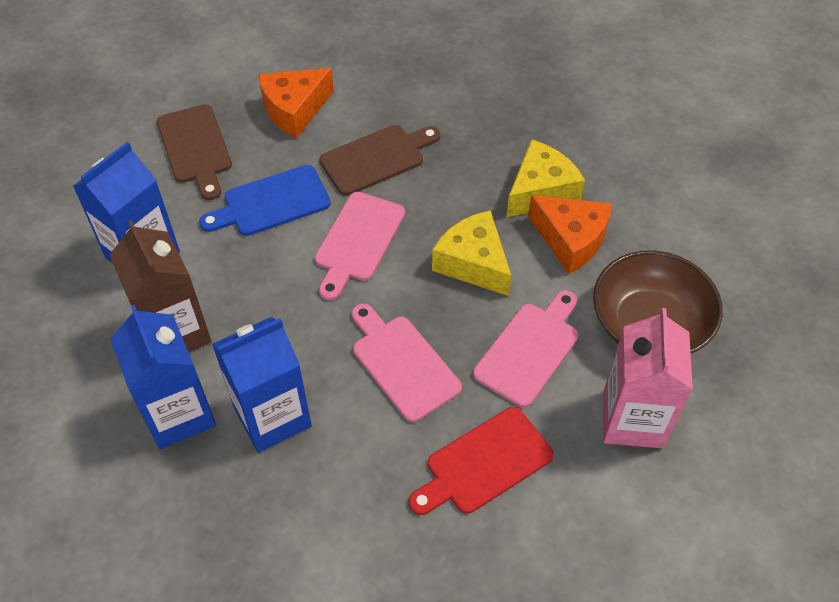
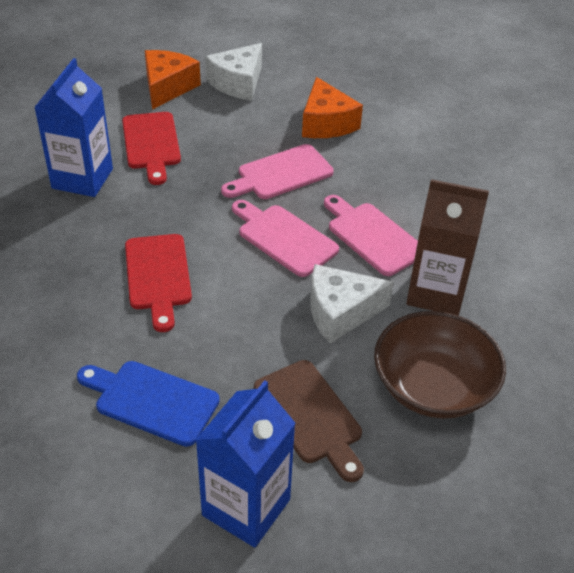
blue carton: 3 -> 2
brown cutting board: 2 -> 1
pink carton: 1 -> 0
red cutting board: 1 -> 2
white cheese: 0 -> 2
yellow cheese: 2 -> 0

